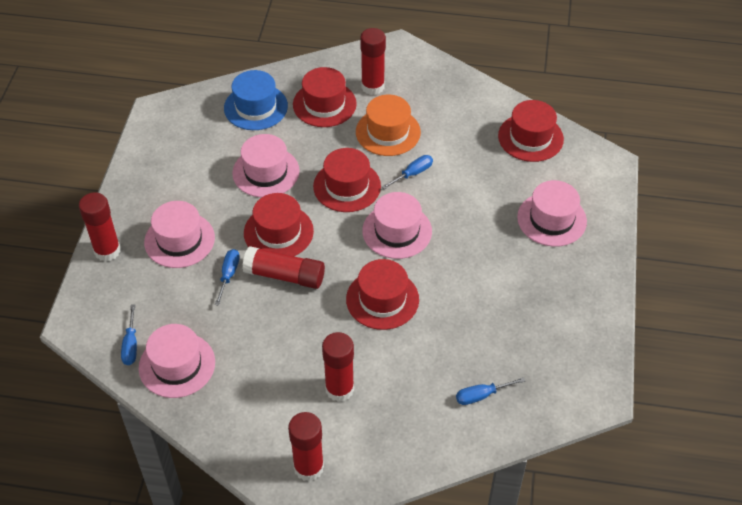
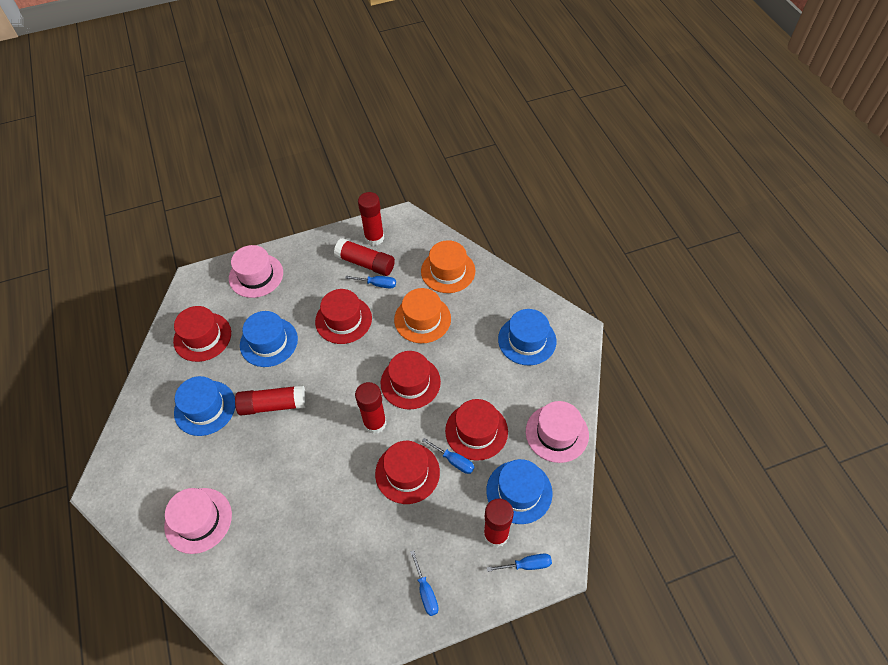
blue hat: 1 -> 4
orange hat: 1 -> 2
pink hat: 5 -> 3

